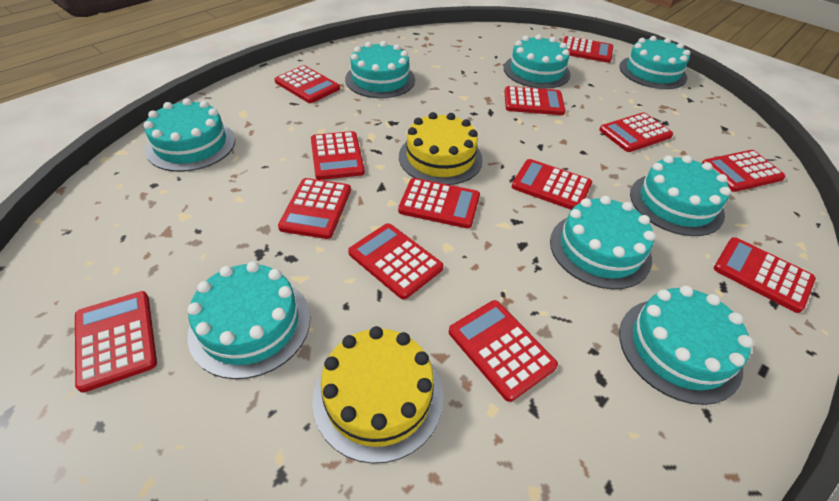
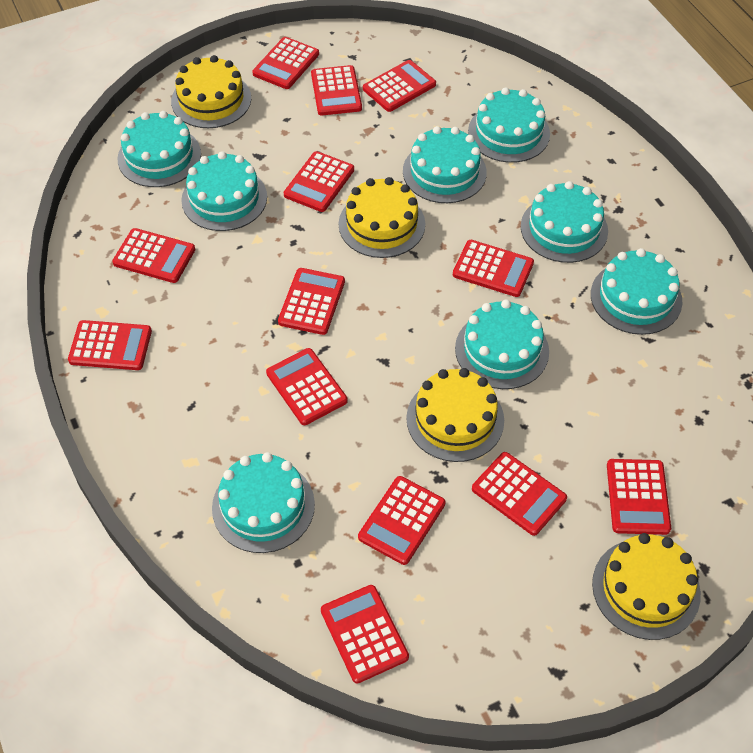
yellow cake: 2 -> 4

